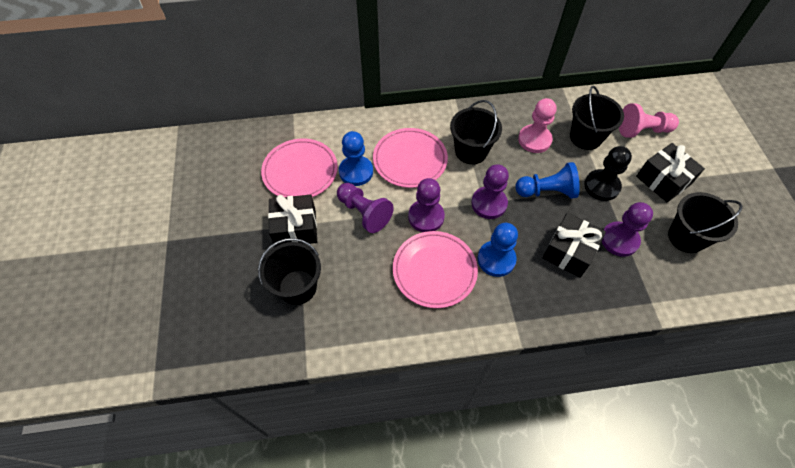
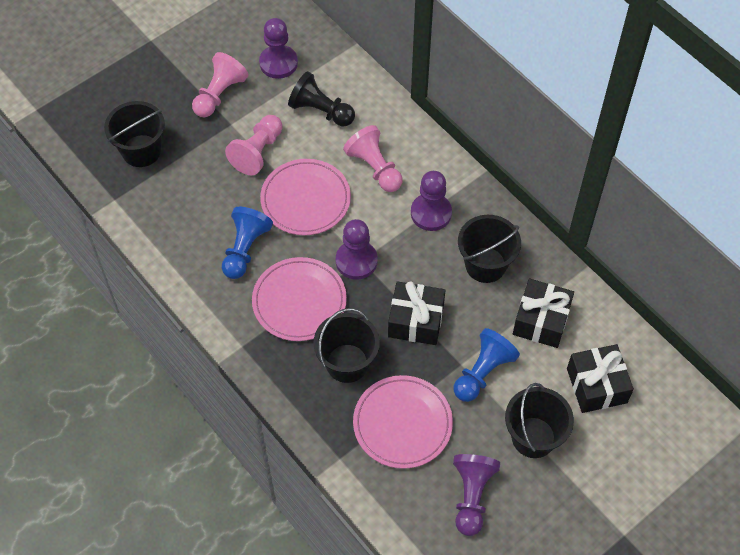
blue pawn: 3 -> 2
pink pawn: 2 -> 3

